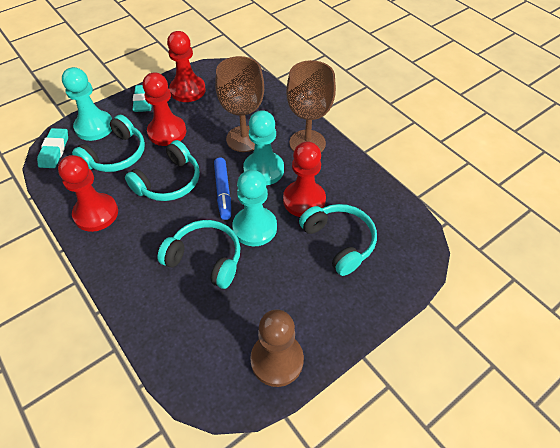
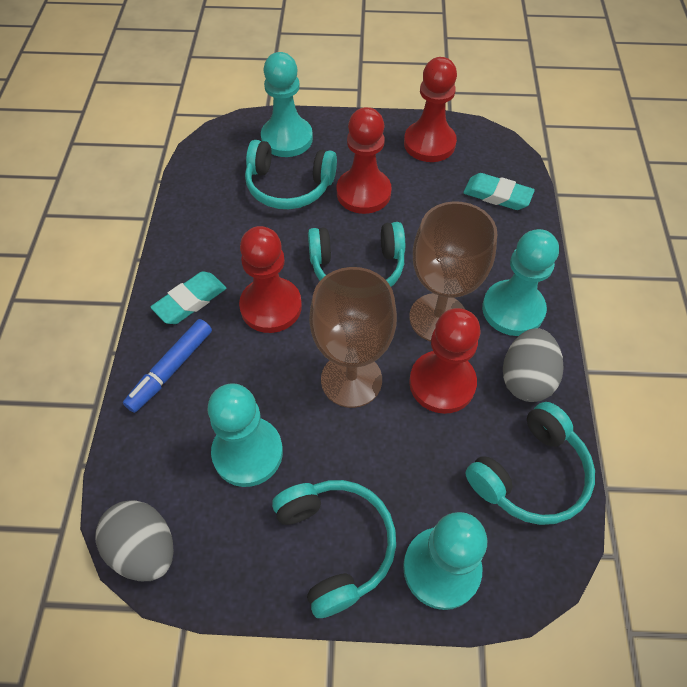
brown pawn: 1 -> 0
grey egg: 0 -> 2
turquoise pawn: 3 -> 4

